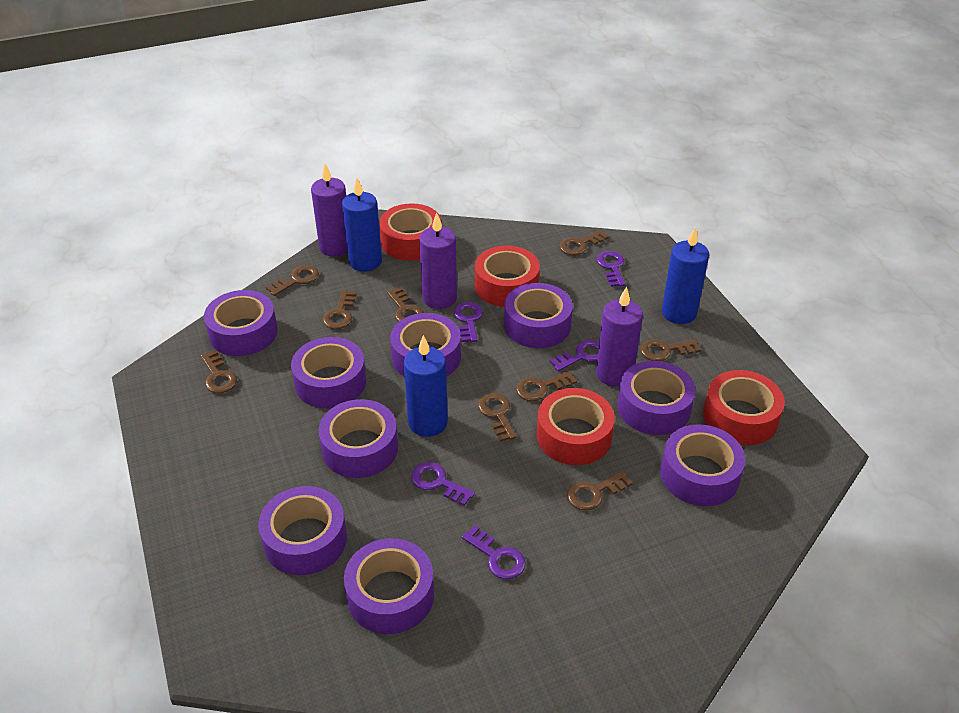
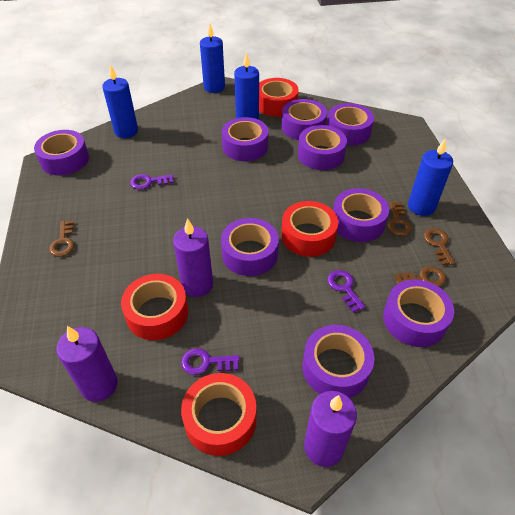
blue candle: 3 -> 4
brown key: 9 -> 4
purple key: 5 -> 3

